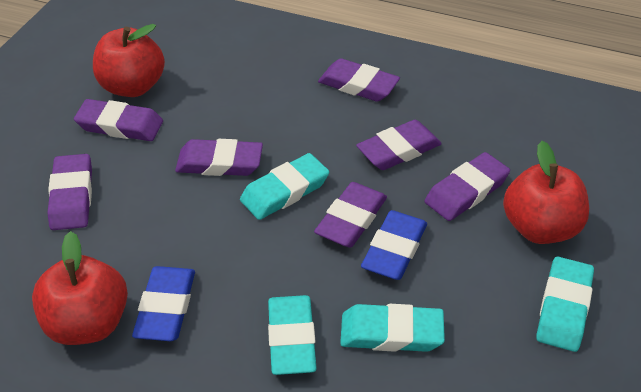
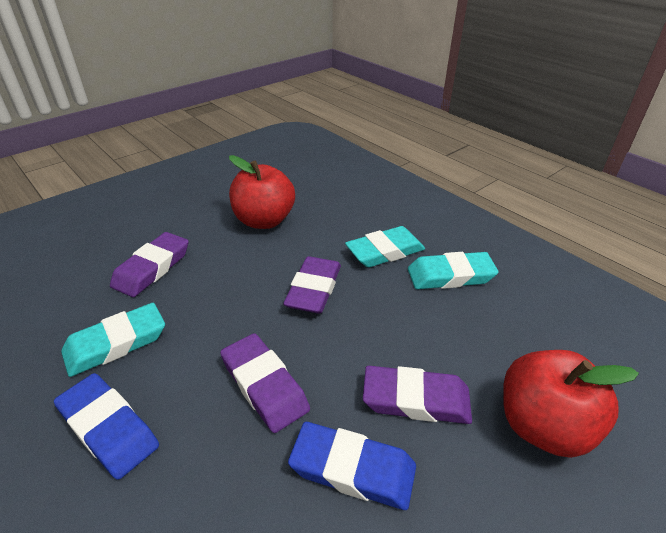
purple eraser: 7 -> 4
red apple: 3 -> 2
turquoise eraser: 4 -> 3

